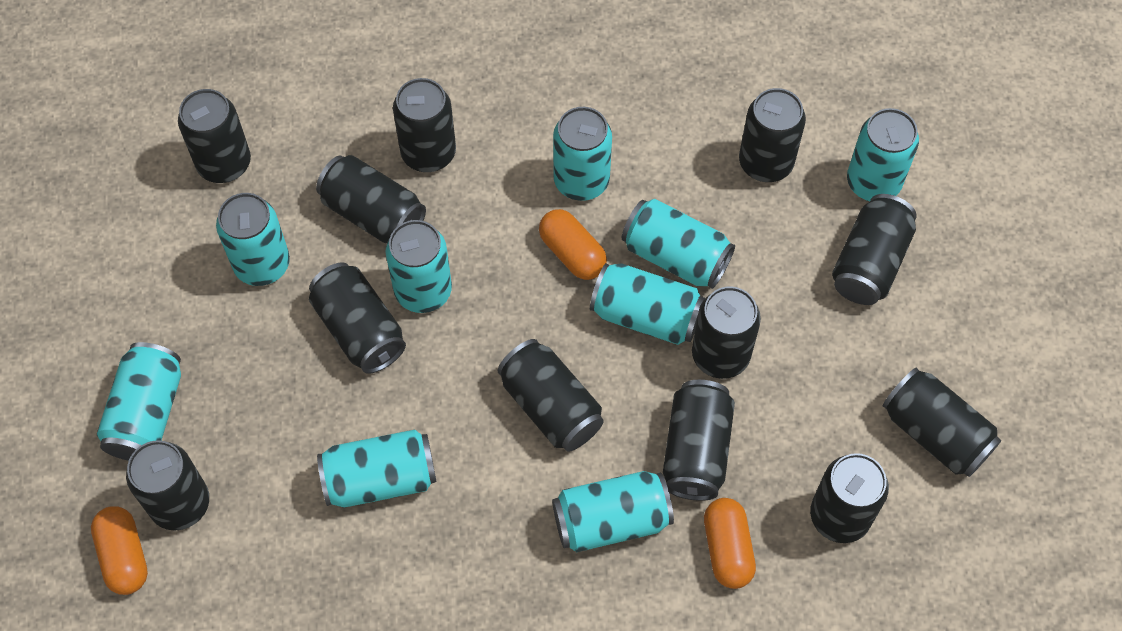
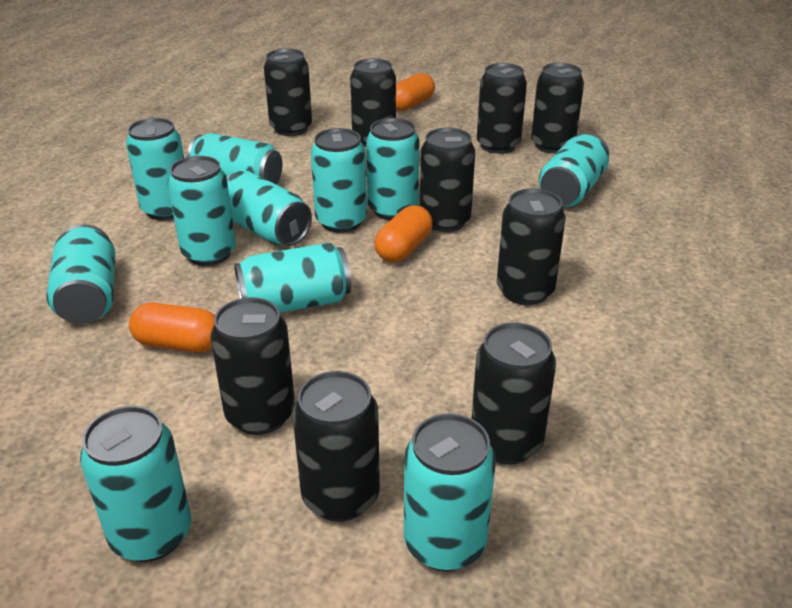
black can: 12 -> 9
turquoise can: 9 -> 11

